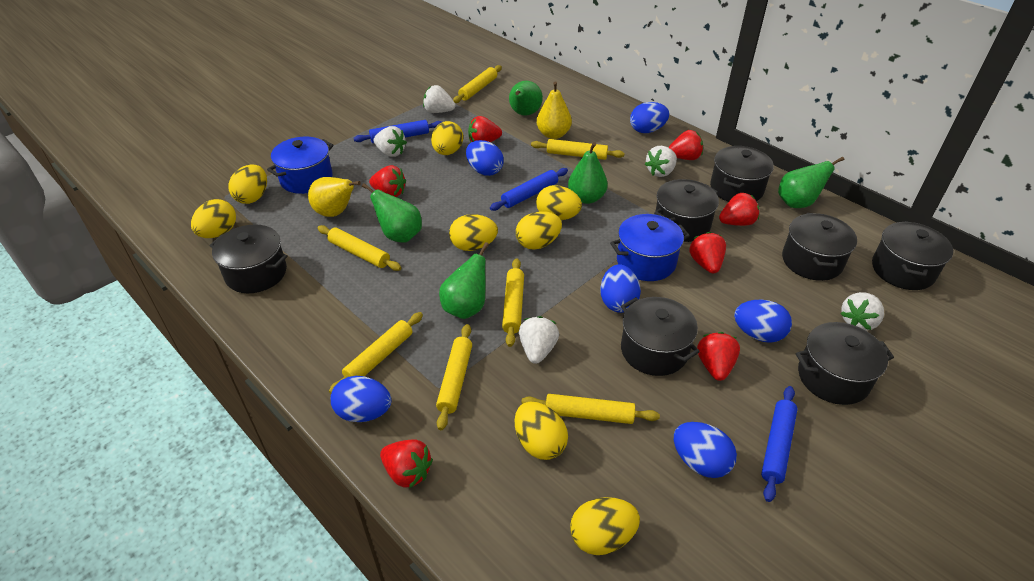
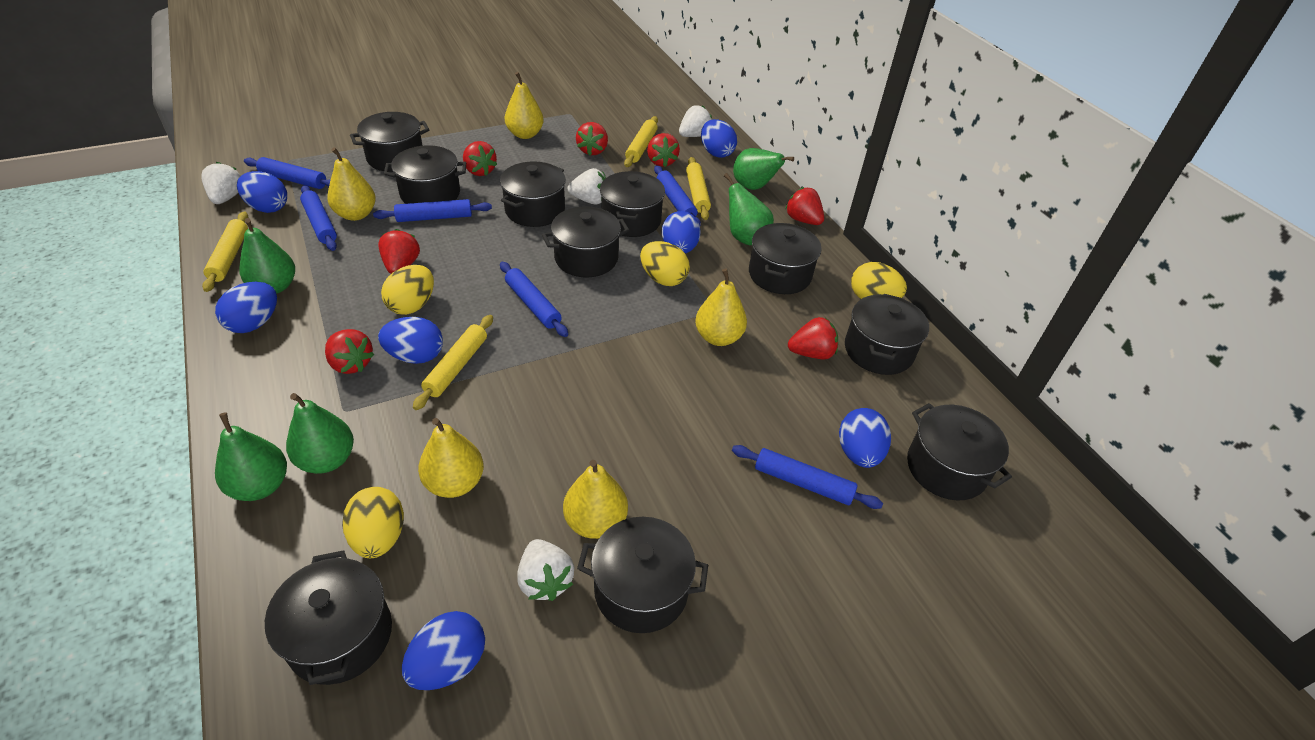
black pot: 7 -> 10
blue egg: 6 -> 7
blue pot: 2 -> 0
blue rolling pin: 3 -> 6
white strawberry: 5 -> 4
yellow egg: 8 -> 4
yellow pear: 2 -> 5
yellow rolling pin: 7 -> 4

